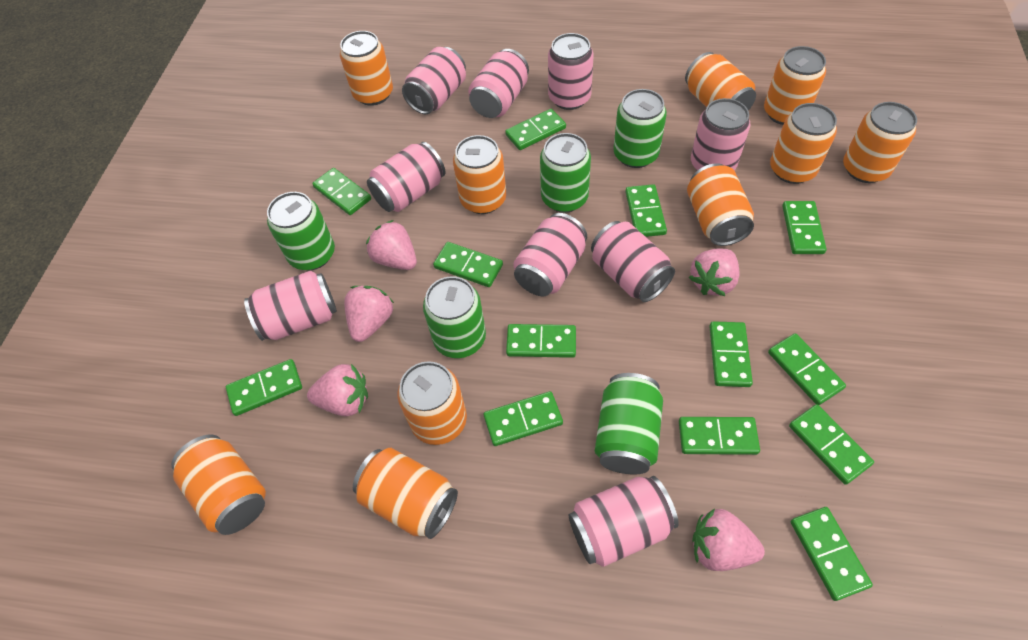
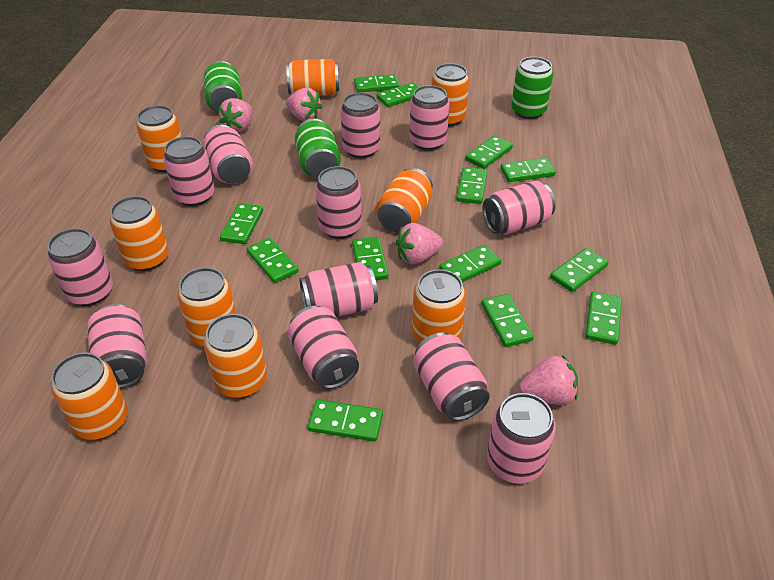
green can: 5 -> 3
orange can: 10 -> 9
pink can: 9 -> 12
pink strawberry: 5 -> 4

